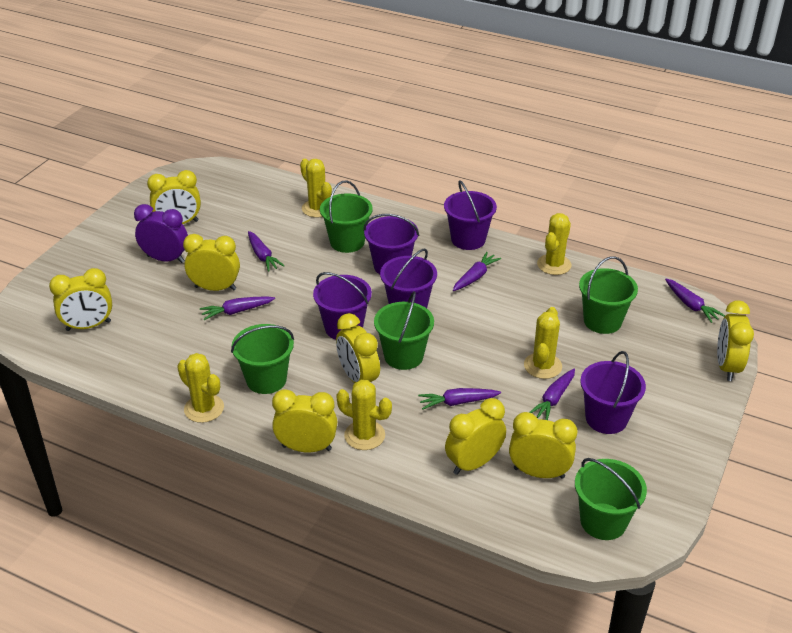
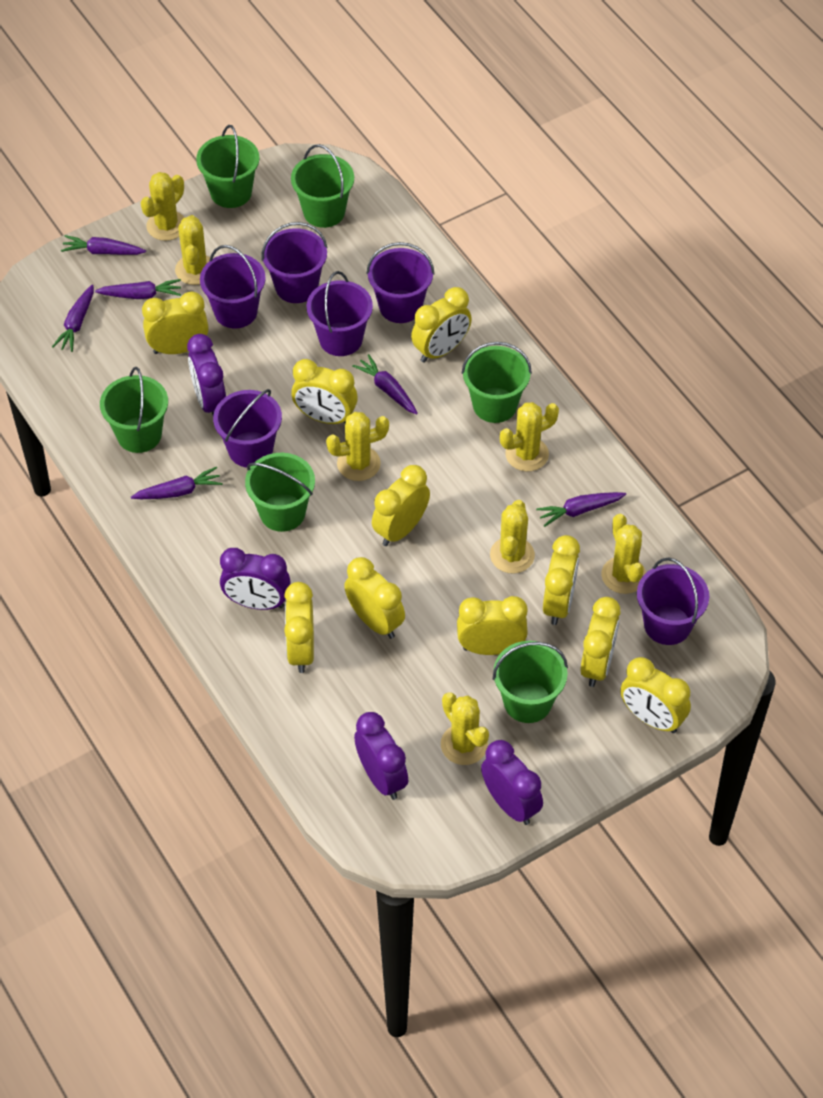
green bucket: 5 -> 6
purple bucket: 5 -> 6
purple clock: 1 -> 4
yellow cactus: 5 -> 7
yellow clock: 8 -> 10

